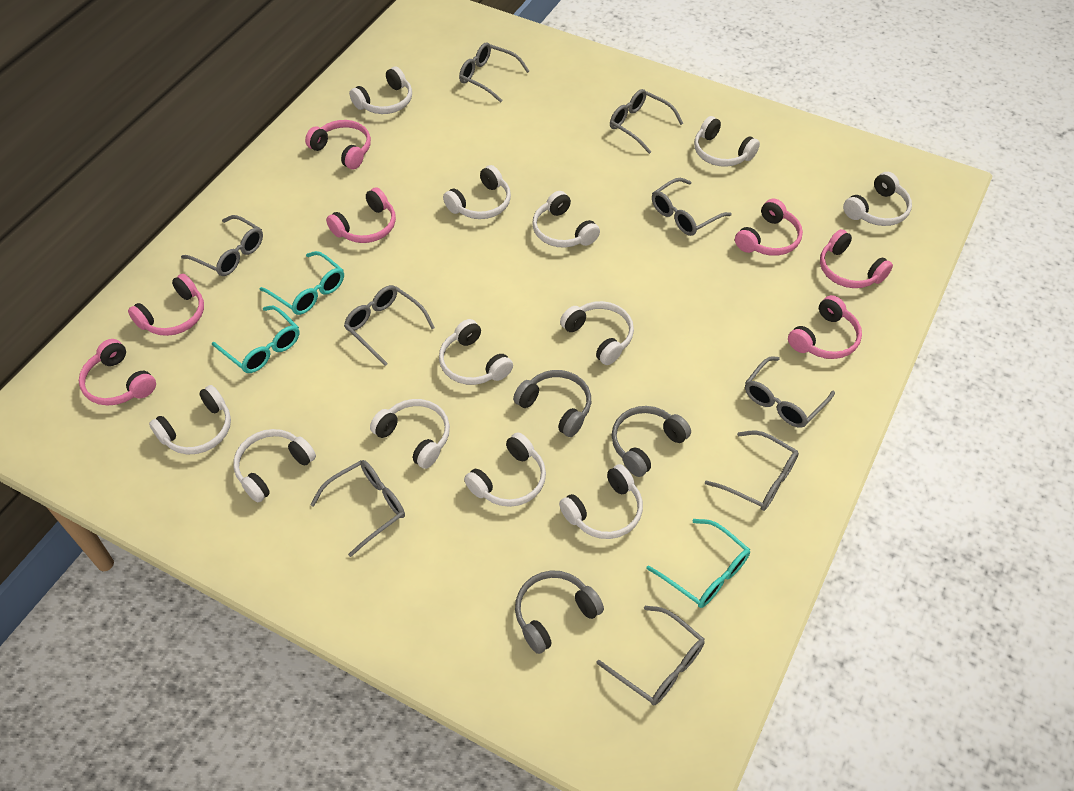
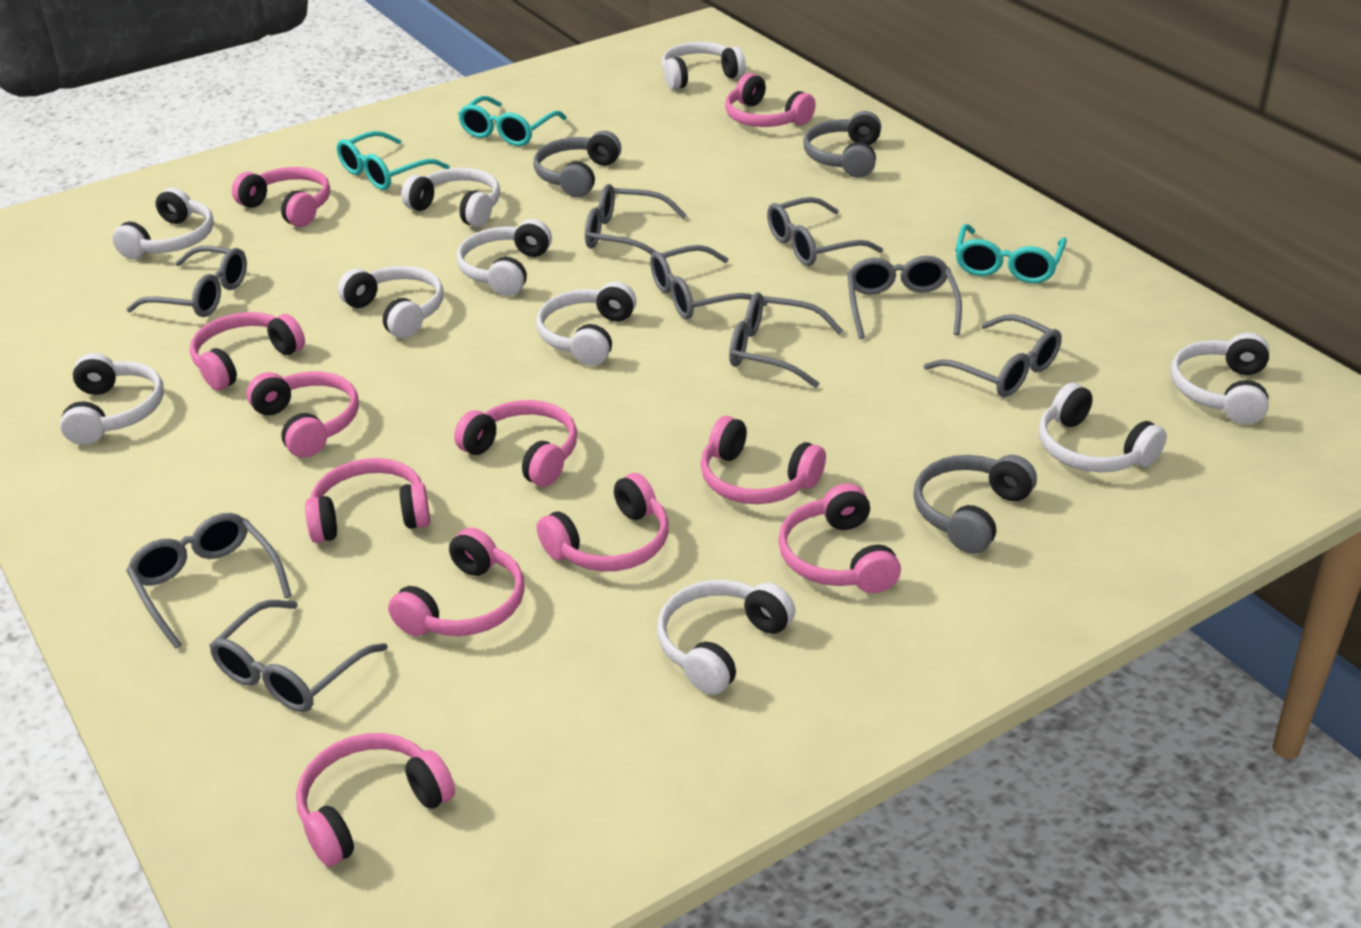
pink headphones: 7 -> 11
white headphones: 12 -> 10

